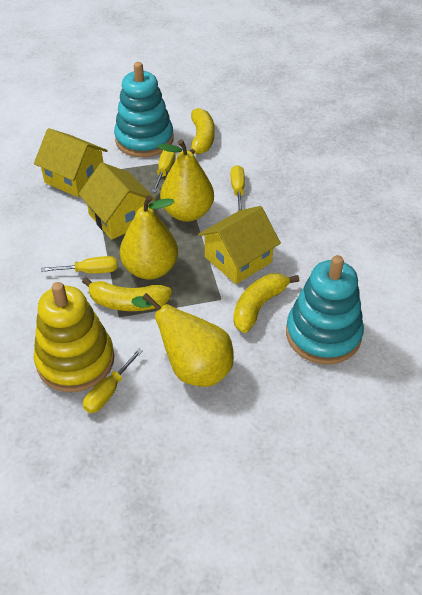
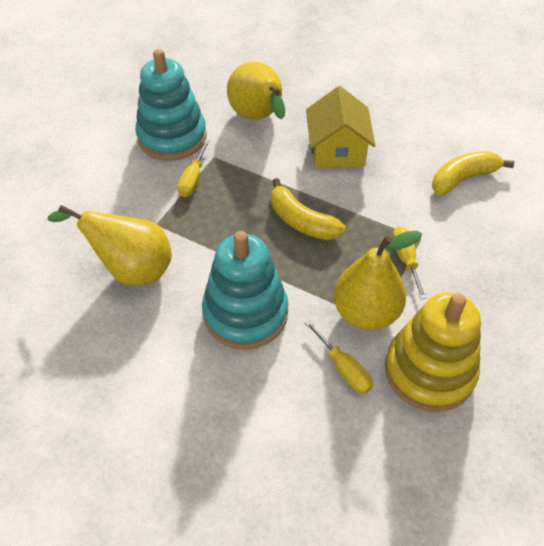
yellow banana: 3 -> 2
yellow house: 3 -> 1
yellow screwdriver: 4 -> 3

